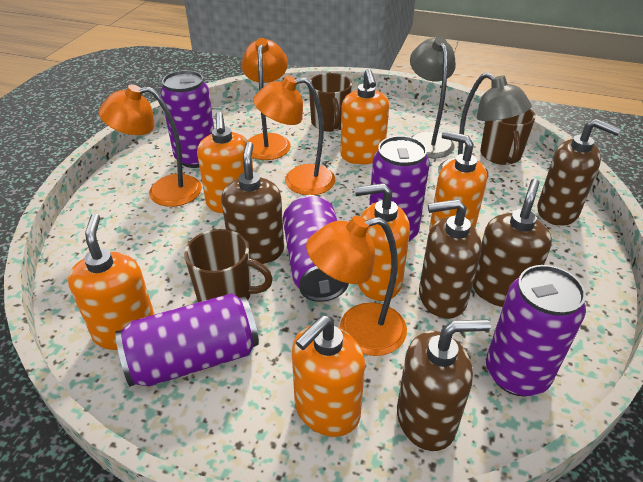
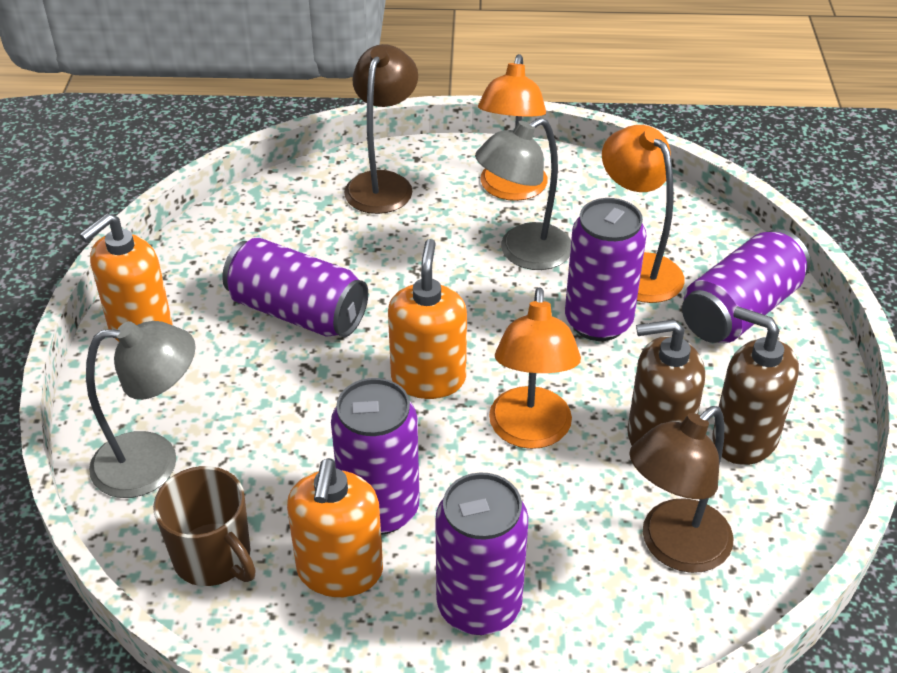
brown lamp: 0 -> 2
brown mug: 3 -> 1
brown soap dispenser: 5 -> 2
orange lamp: 4 -> 3
orange soap dispenser: 6 -> 3

